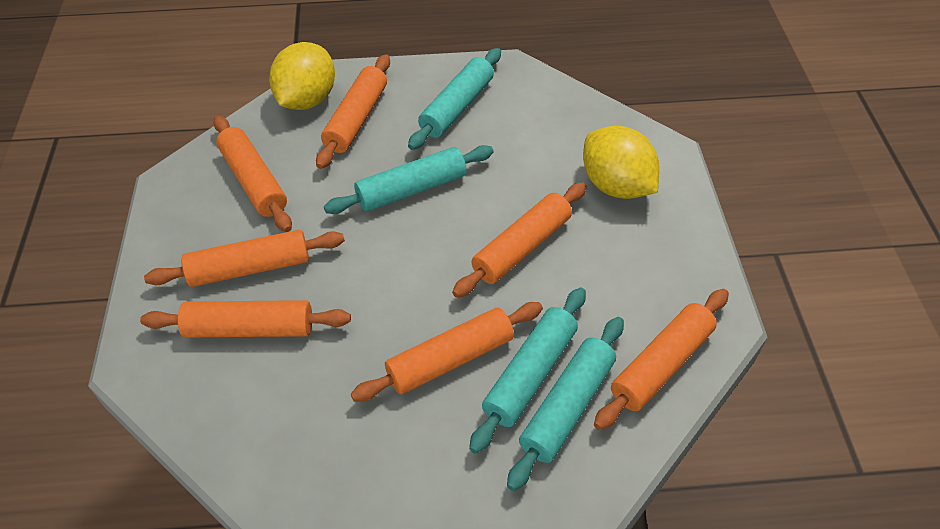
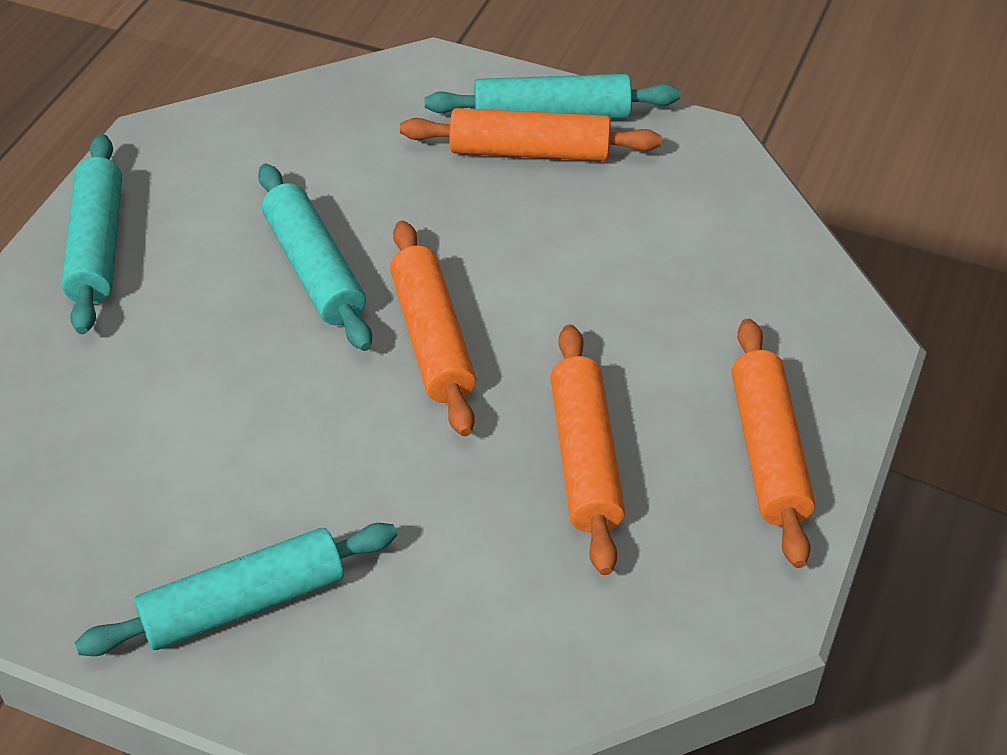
orange rolling pin: 7 -> 4
yellow lemon: 2 -> 0

